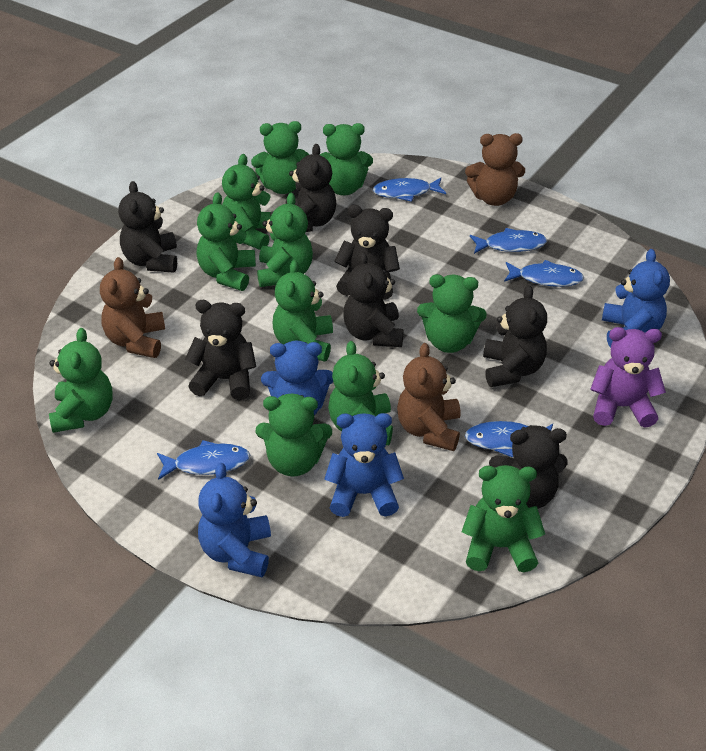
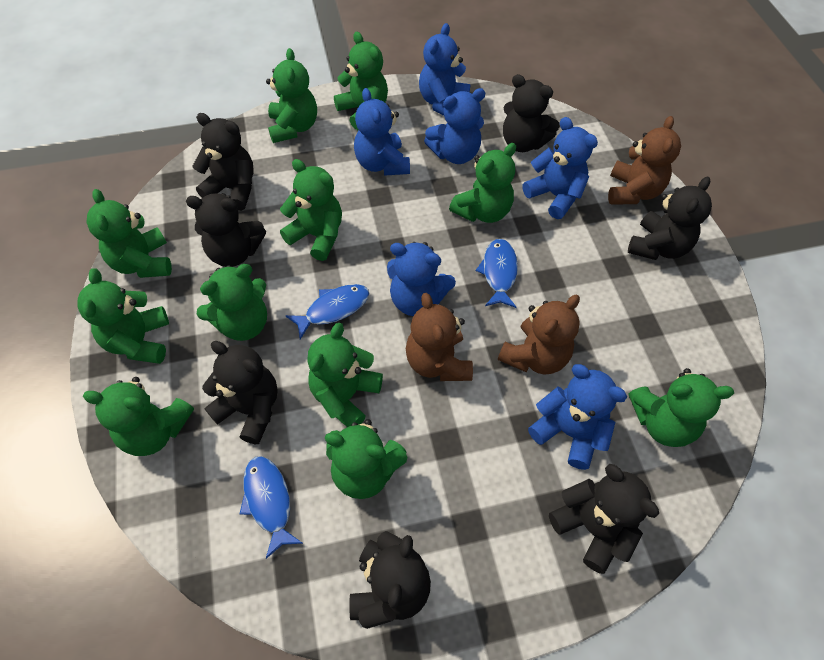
blue fish: 5 -> 3
blue teddy bear: 4 -> 6
purple teddy bear: 1 -> 0

